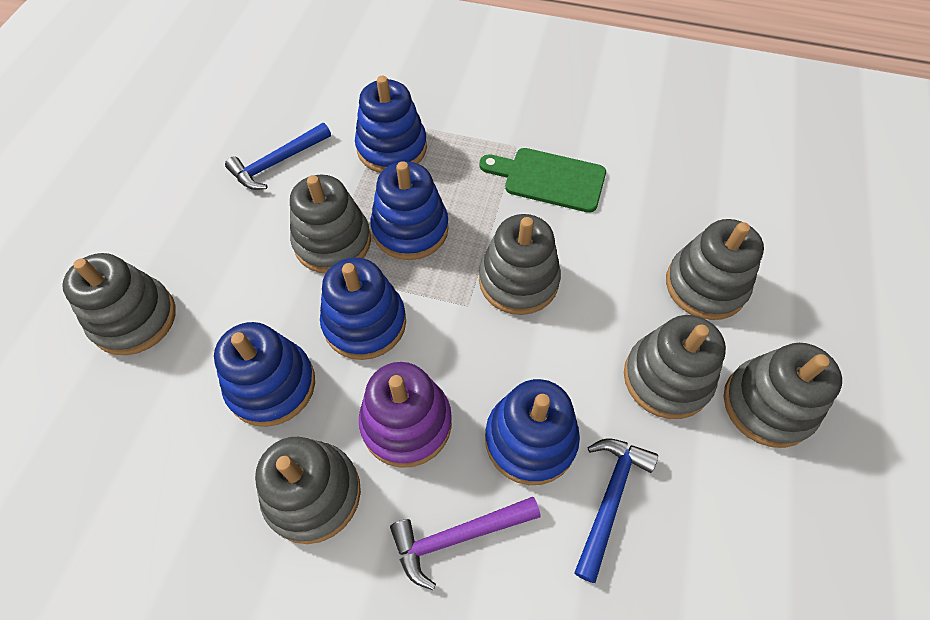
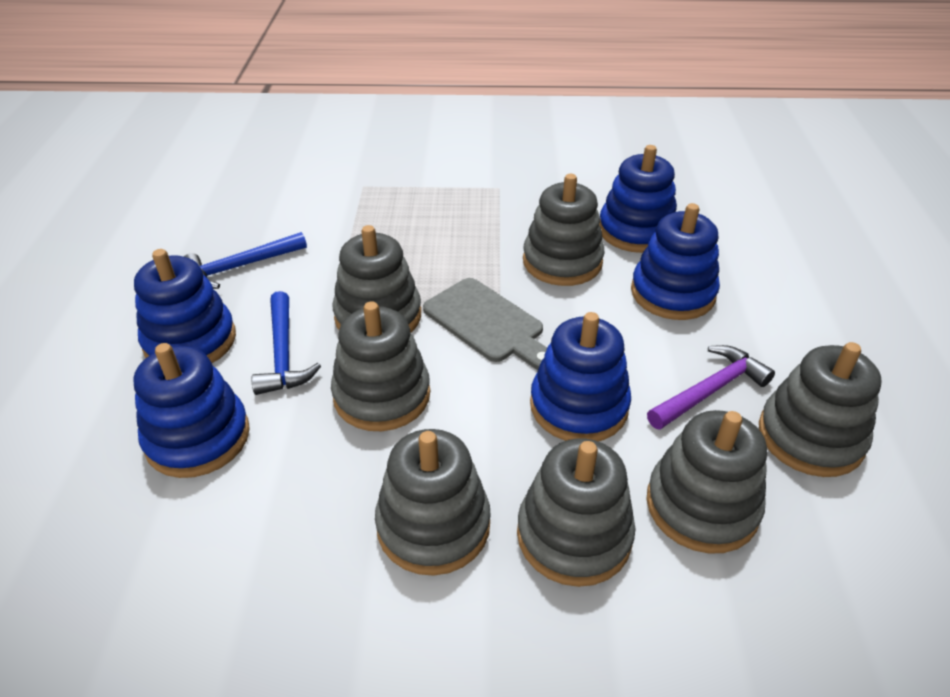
green cutting board: 1 -> 0
grey cutting board: 0 -> 1
purple stacking toy: 1 -> 0

